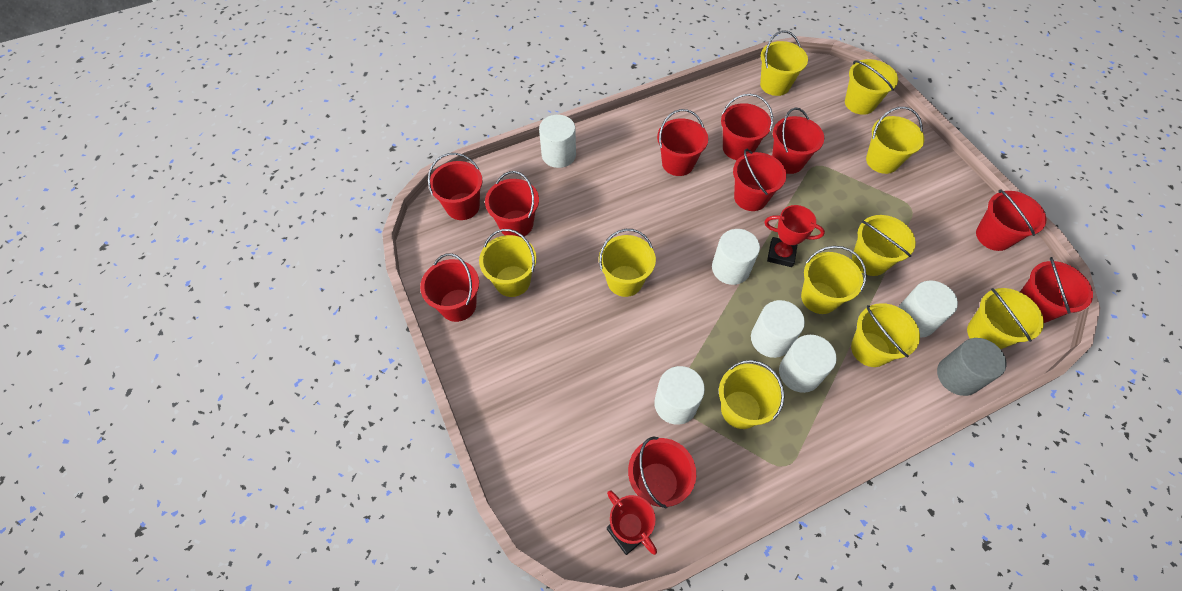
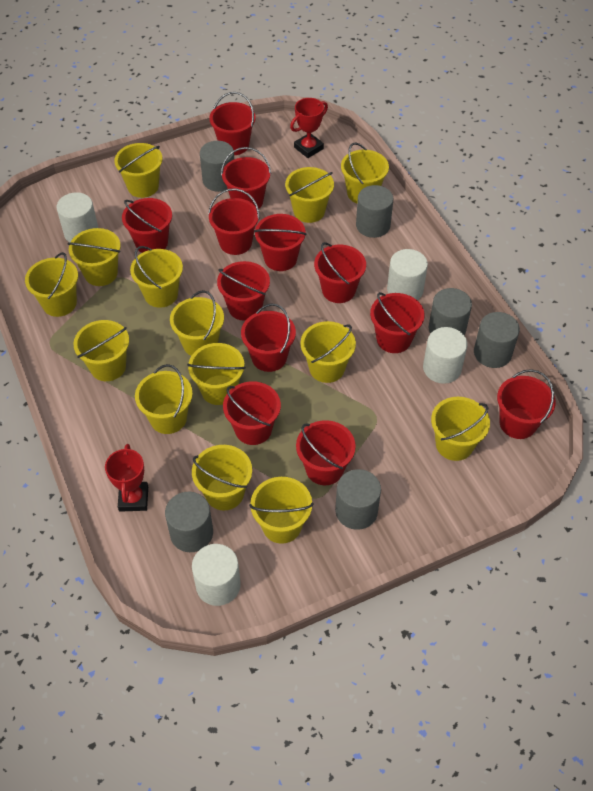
grey cylinder: 1 -> 6
red bucket: 10 -> 12
white cylinder: 6 -> 4
yellow bucket: 10 -> 14

